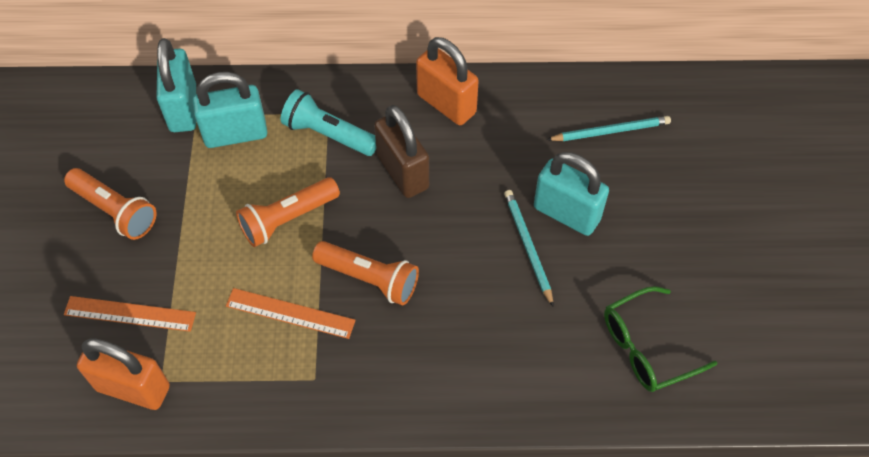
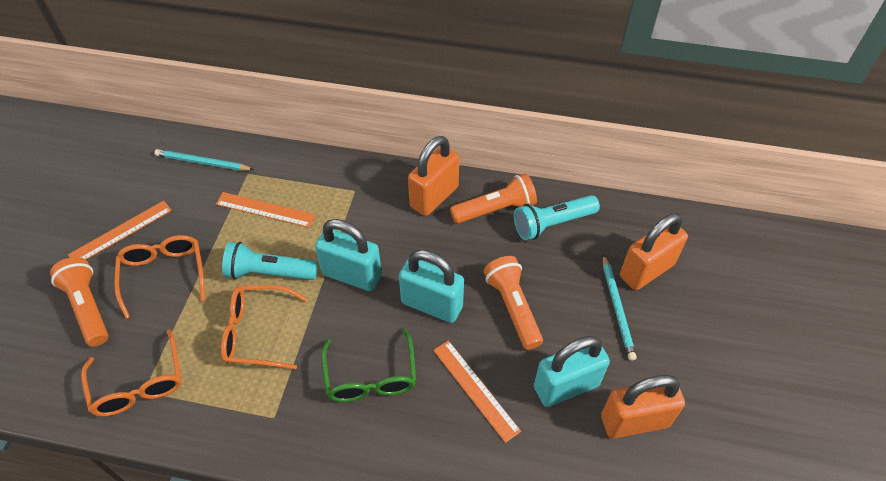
brown padlock: 1 -> 0
orange glasses: 0 -> 3
orange padlock: 2 -> 3
orange ruler: 2 -> 3
turquoise flashlight: 1 -> 2

